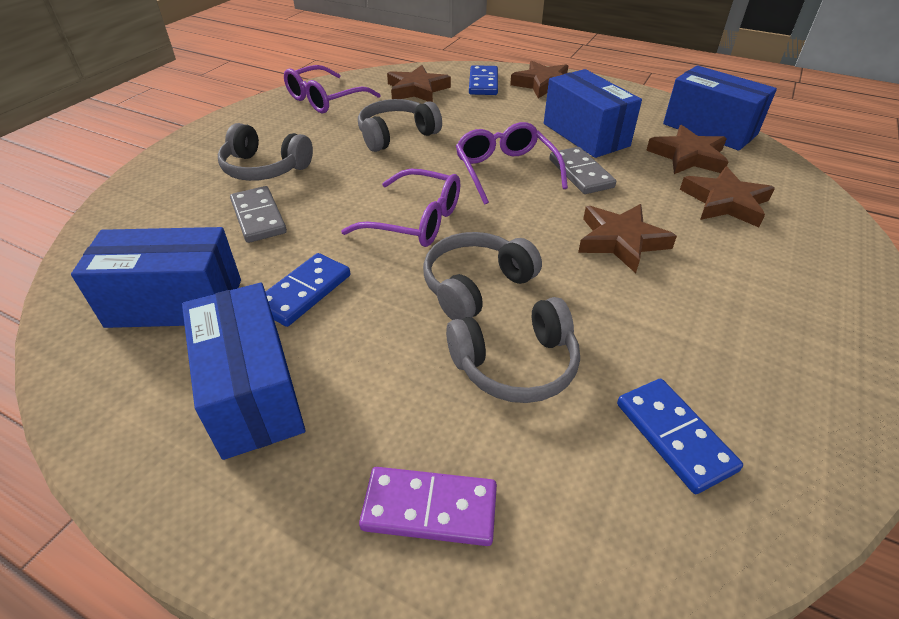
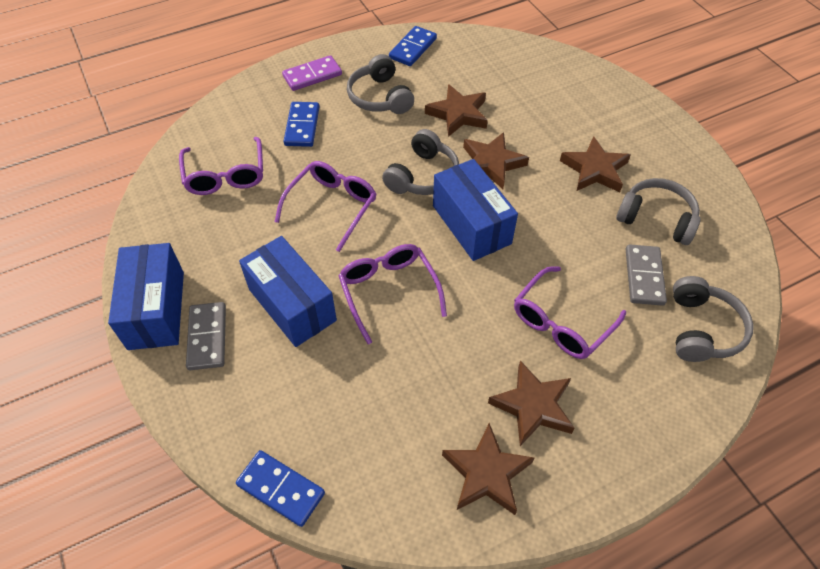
blue box: 4 -> 3
purple glasses: 3 -> 4

